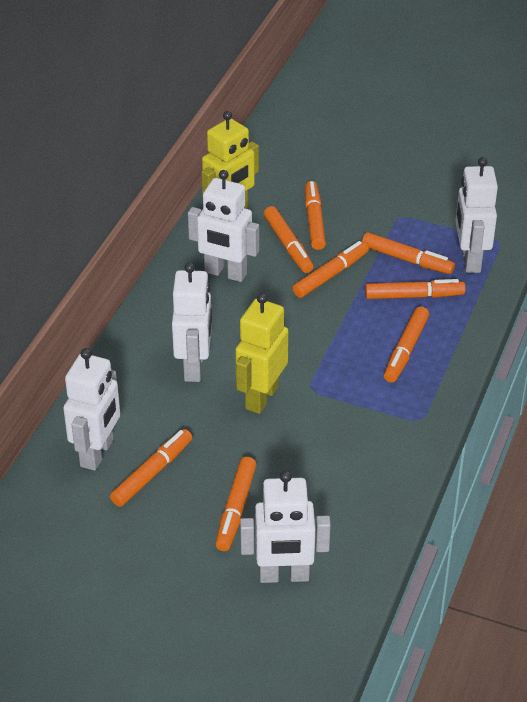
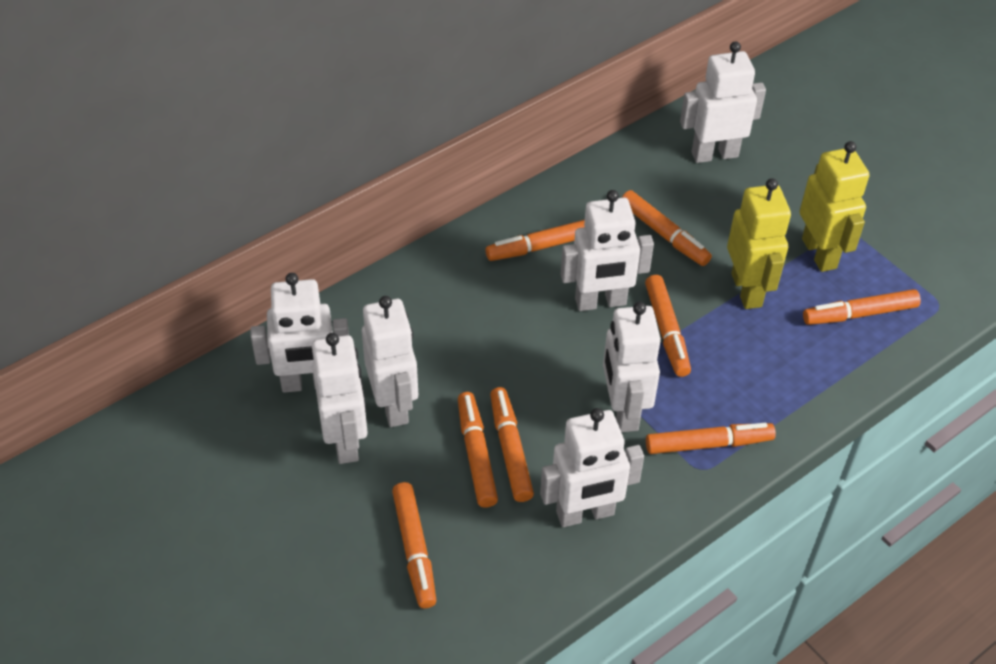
white robot: 5 -> 7

